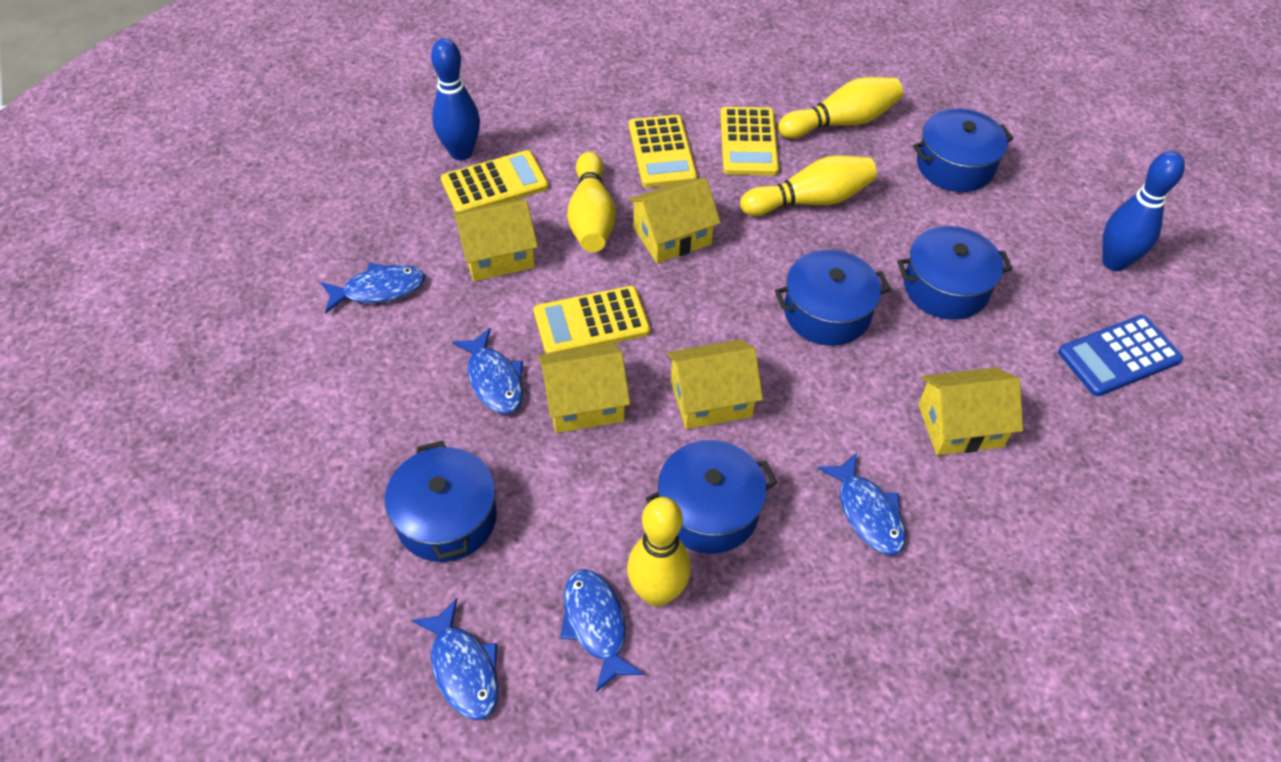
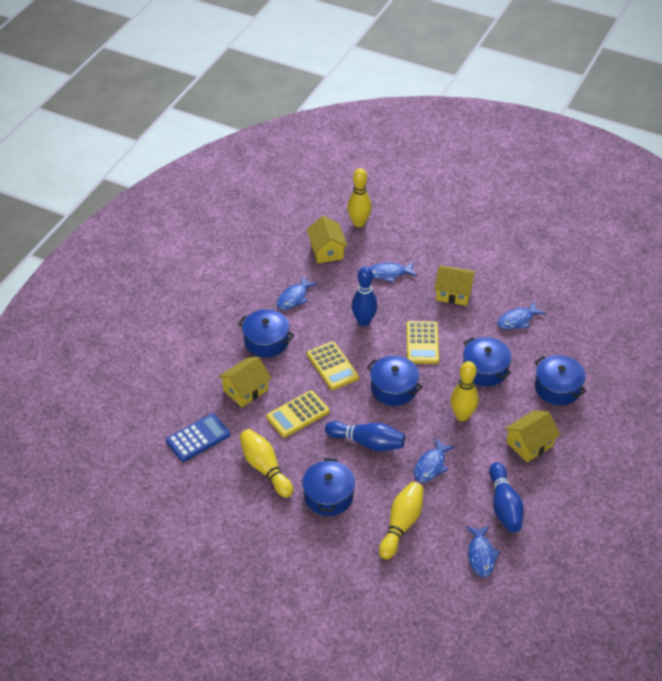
blue bowling pin: 2 -> 3
yellow calculator: 4 -> 3
yellow house: 5 -> 4

